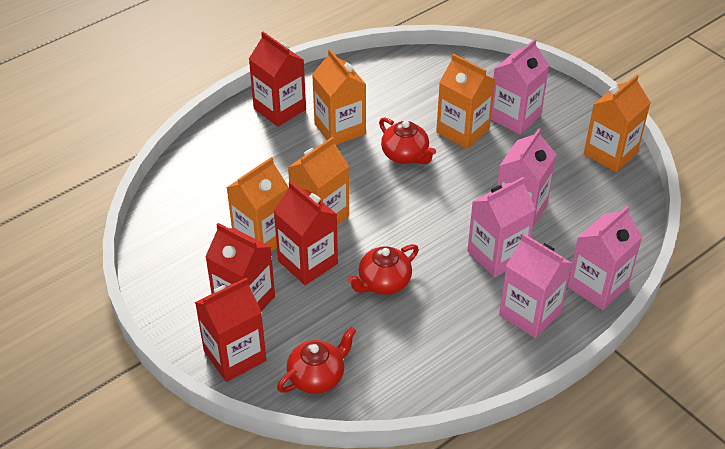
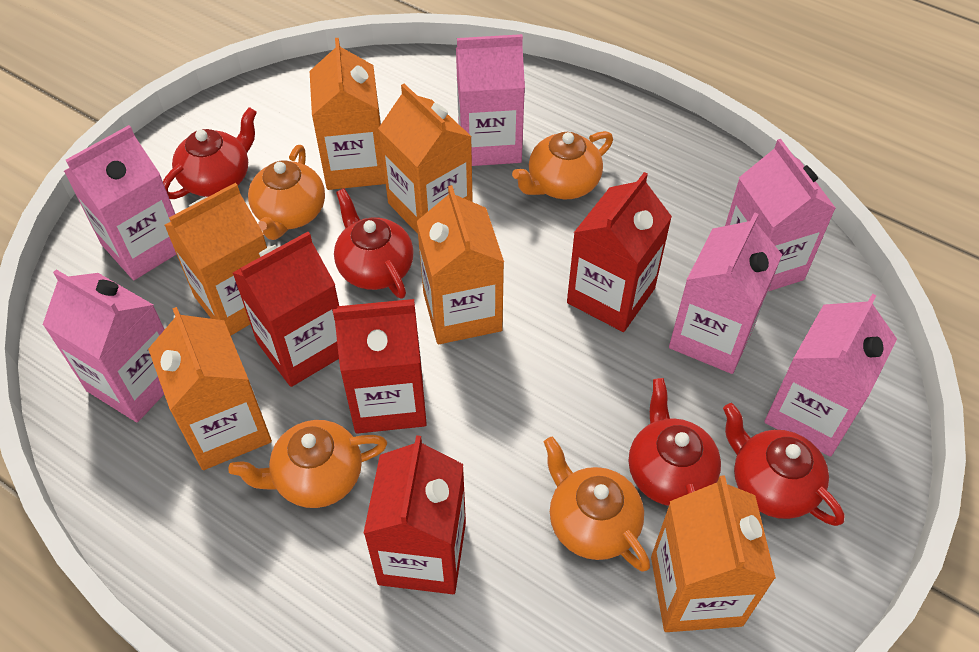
orange carton: 5 -> 6
orange teapot: 0 -> 4
pink carton: 5 -> 6
red teapot: 3 -> 4

